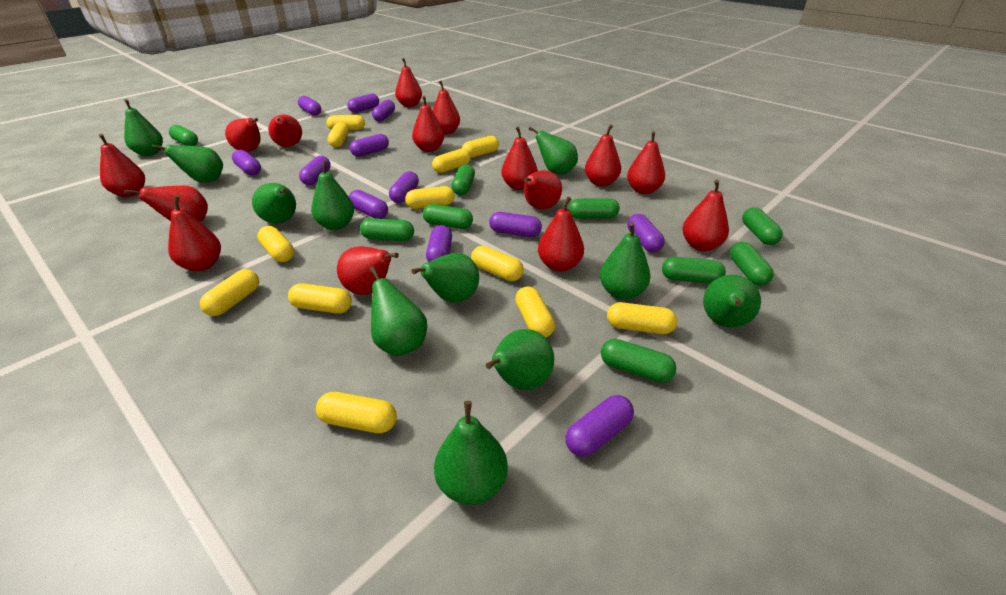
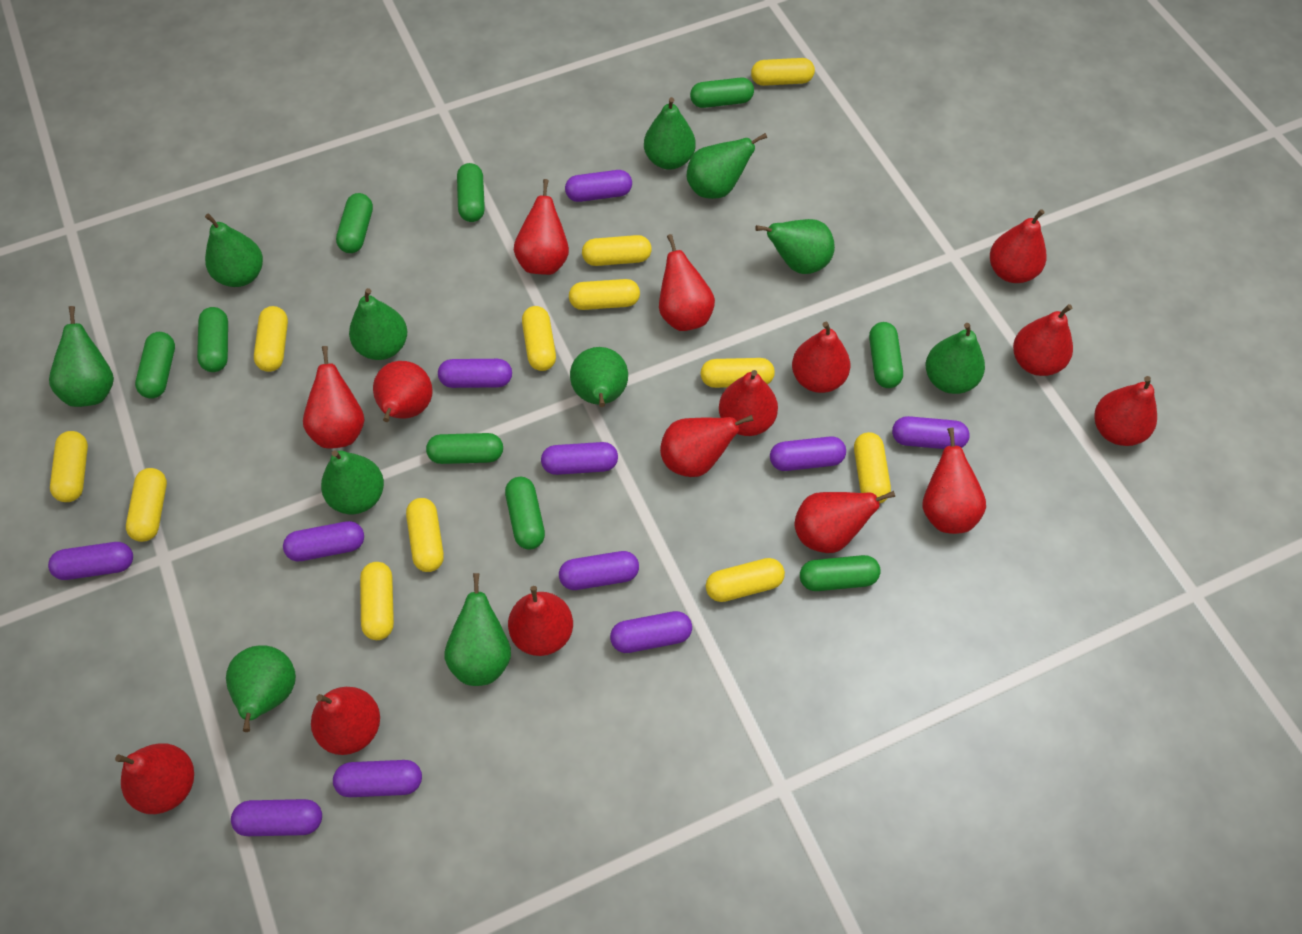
purple capsule: 12 -> 11

